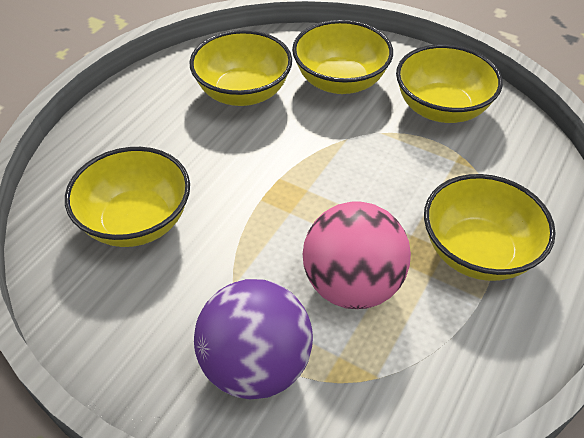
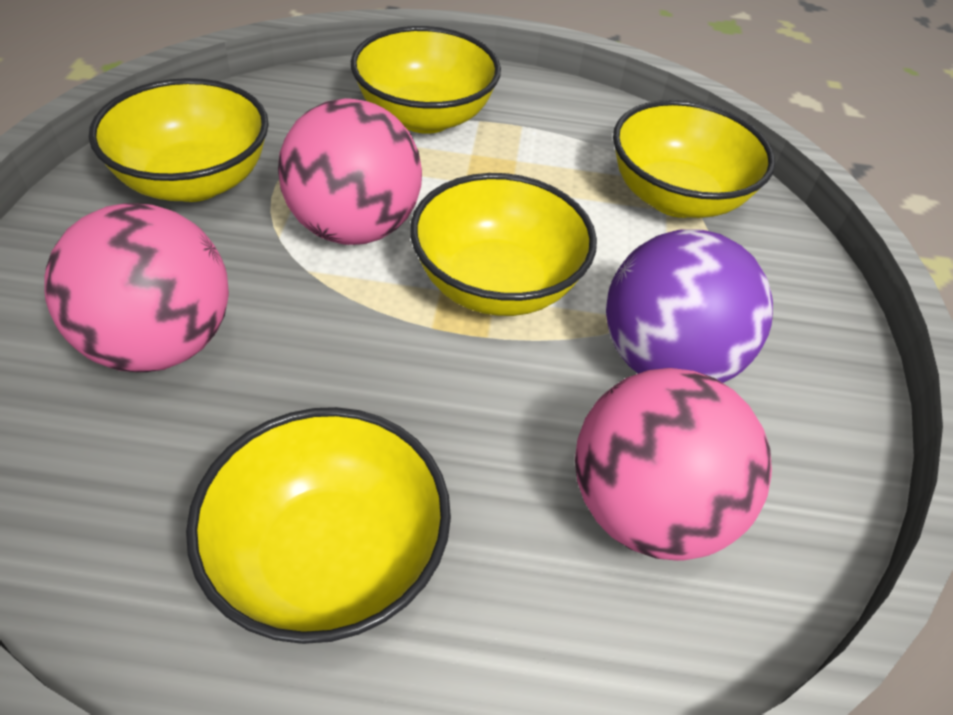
pink ball: 1 -> 3

